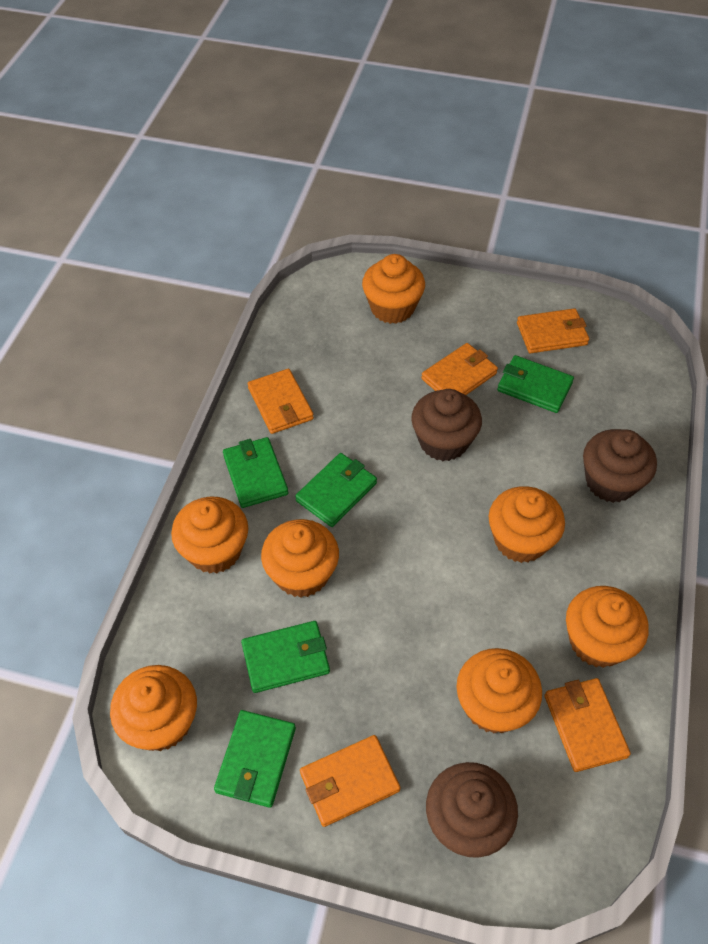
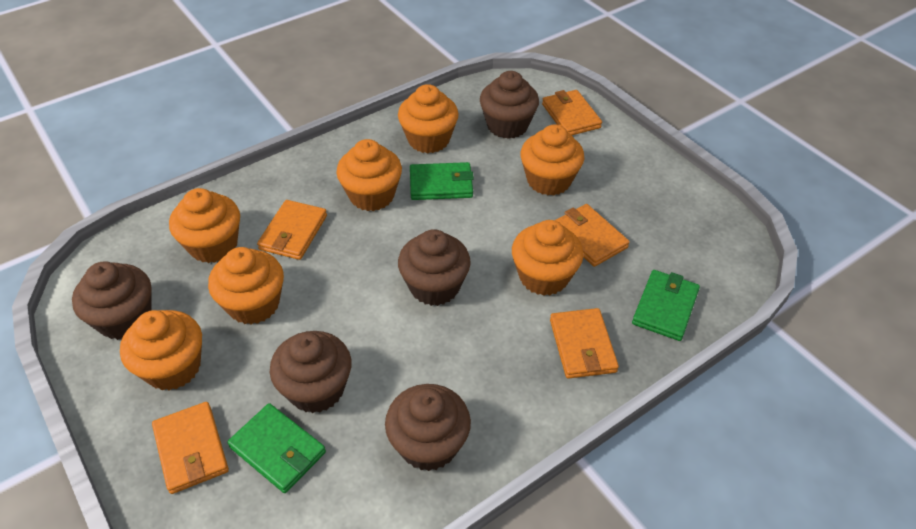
brown cupcake: 3 -> 5
green wallet: 5 -> 3

